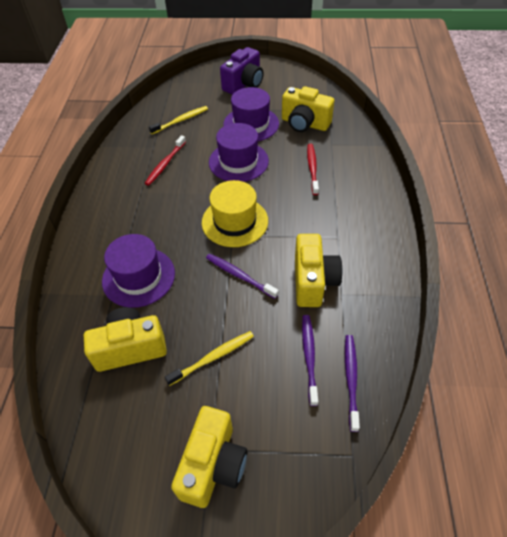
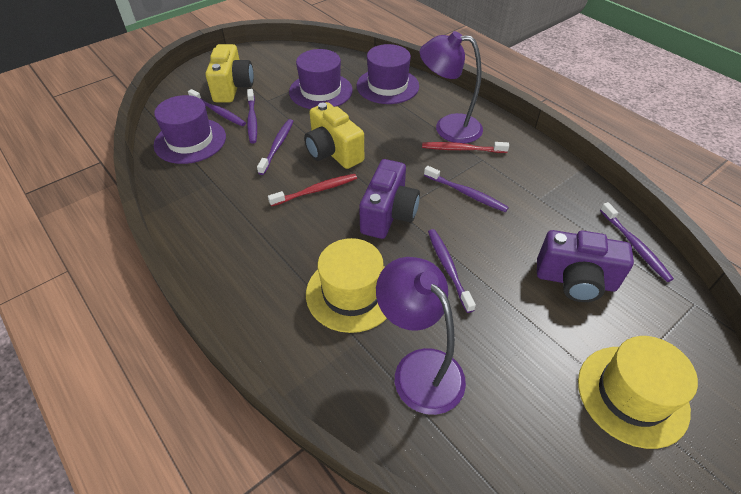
purple camera: 1 -> 2
purple lamp: 0 -> 2
purple toothbrush: 3 -> 6
yellow camera: 4 -> 2
yellow hat: 1 -> 2
yellow toothbrush: 2 -> 0

